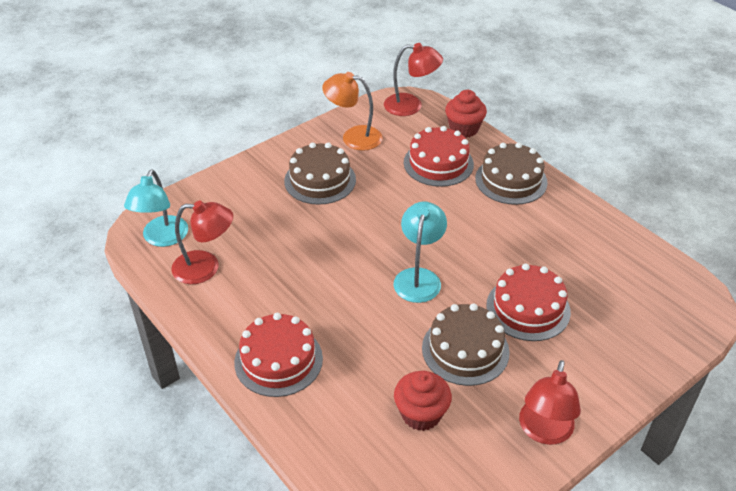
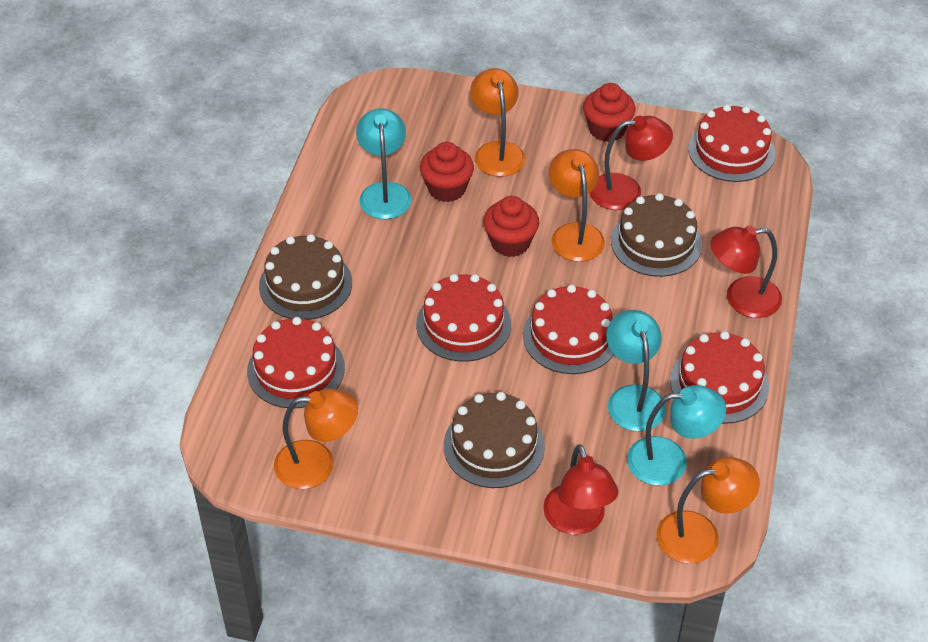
orange lamp: 1 -> 4
red cake: 3 -> 5
red cupcake: 2 -> 3
turquoise lamp: 2 -> 3

